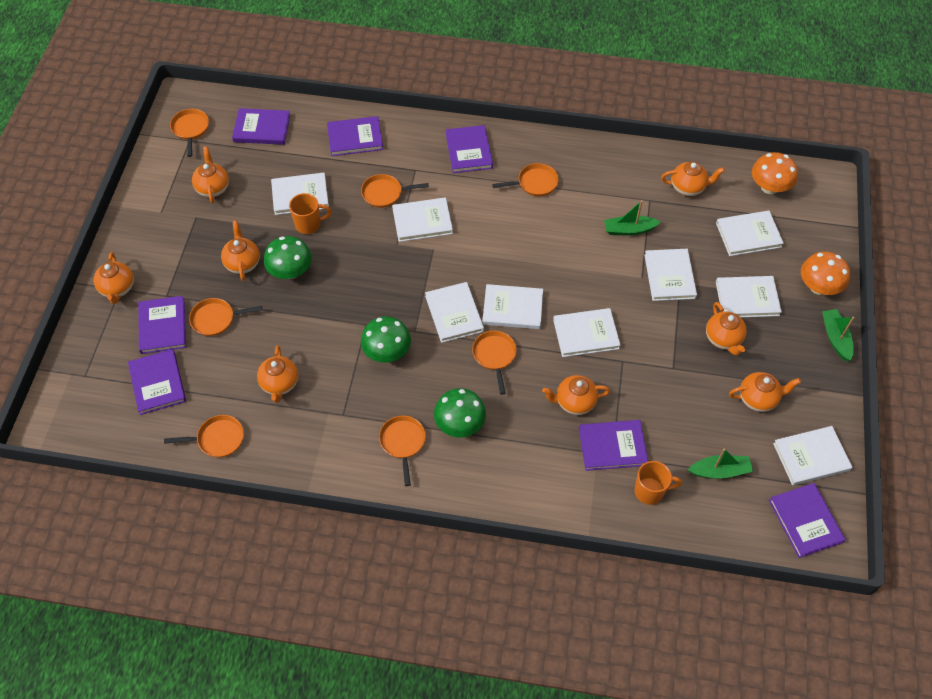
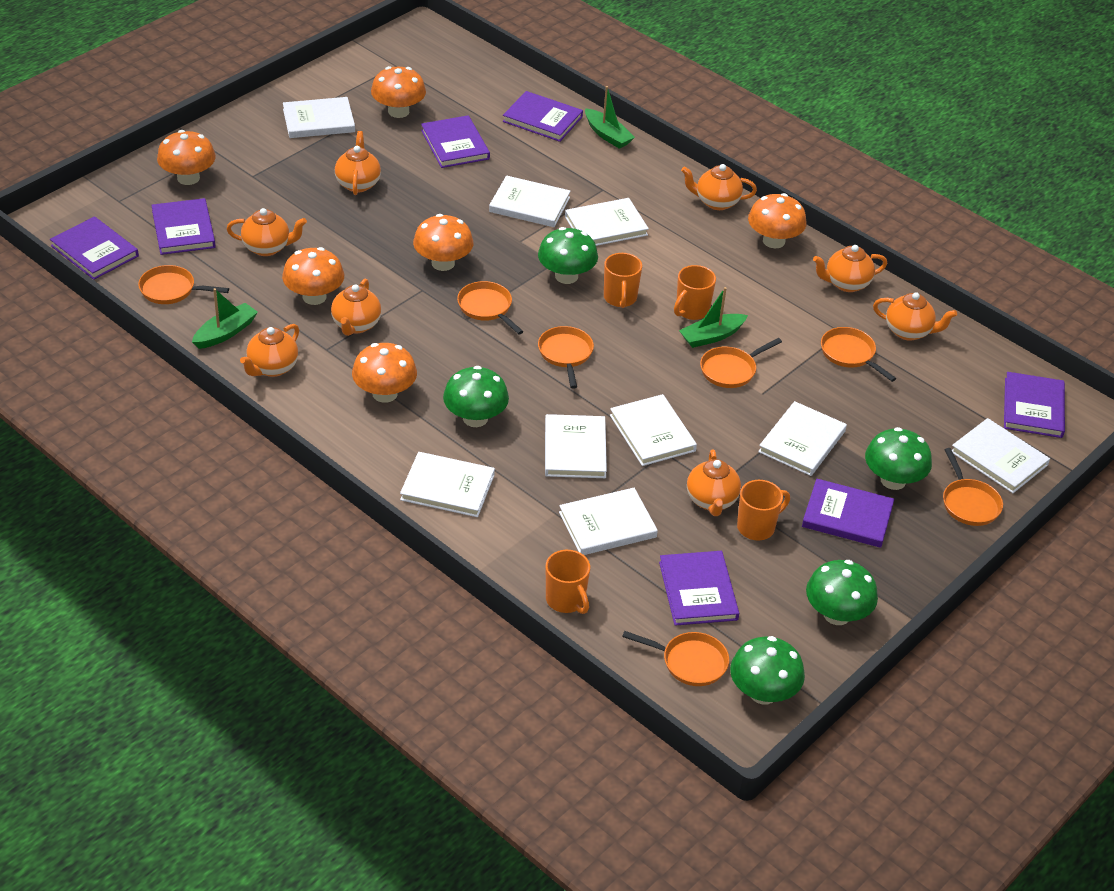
green mushroom: 3 -> 5
orange mug: 2 -> 4
orange mushroom: 2 -> 6

